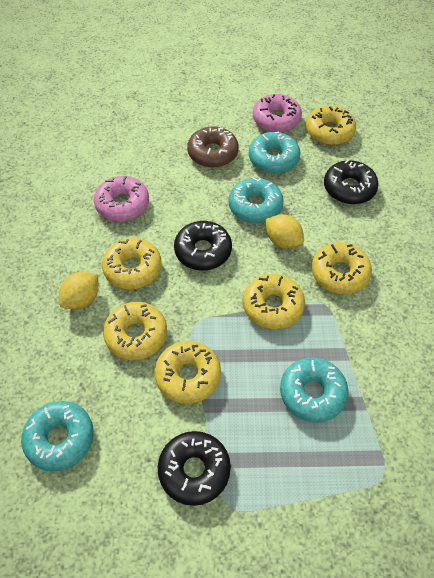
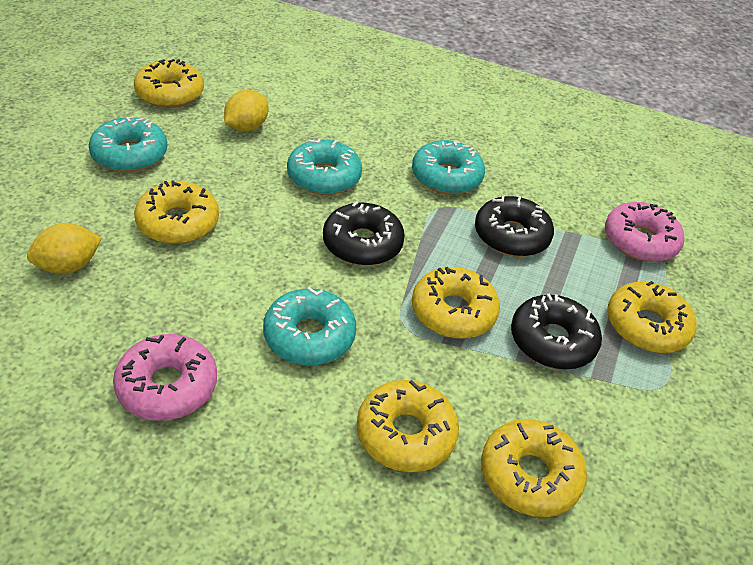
brown donut: 1 -> 0

